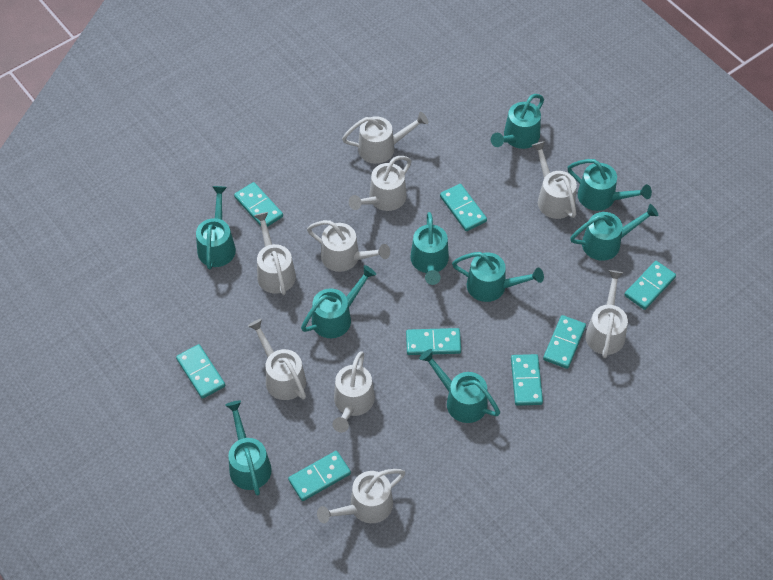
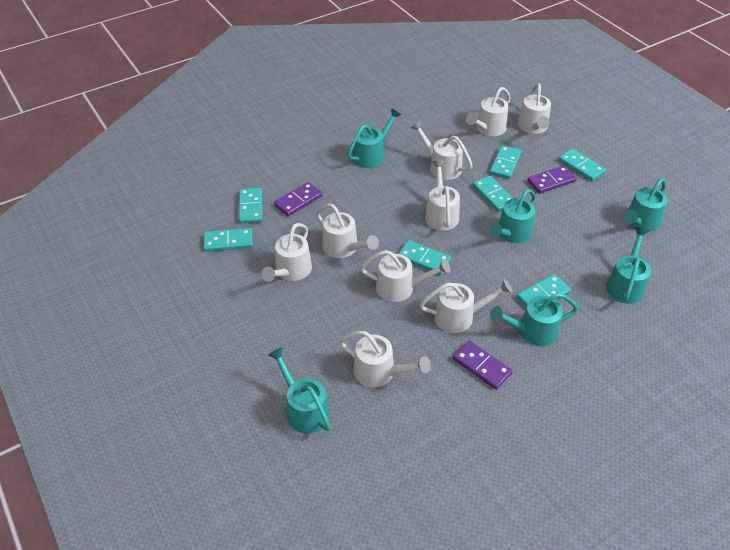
purple domino: 0 -> 3
turquoise domino: 8 -> 7
turquoise watering can: 9 -> 6

